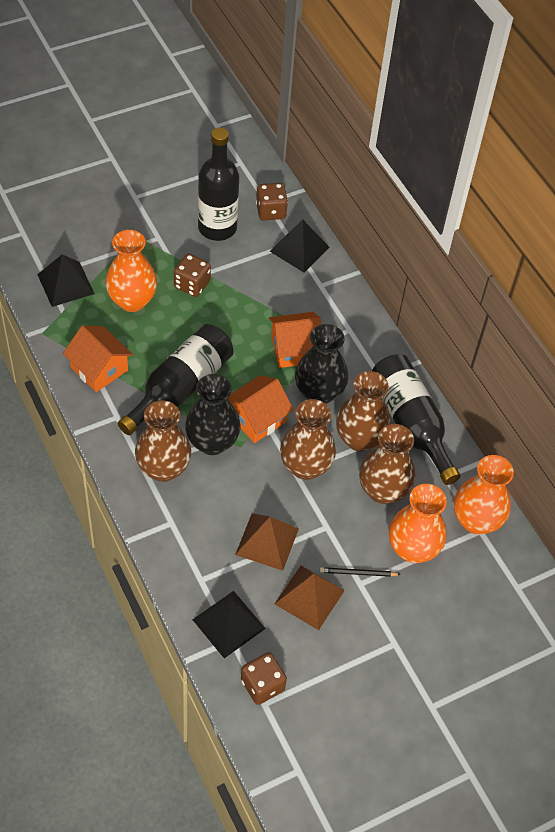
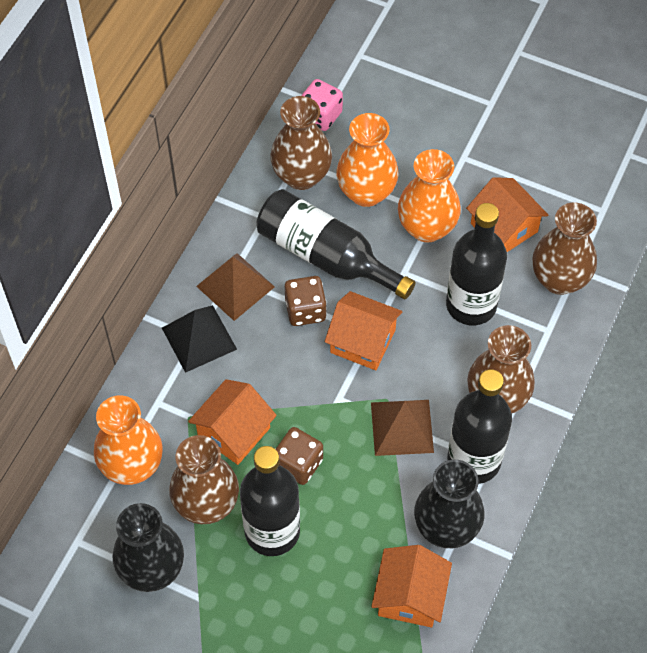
black bottle: 3 -> 4
black pencil: 1 -> 0
black pyramid: 3 -> 1
brown dice: 3 -> 2
orange house: 3 -> 4
pink dice: 0 -> 1

